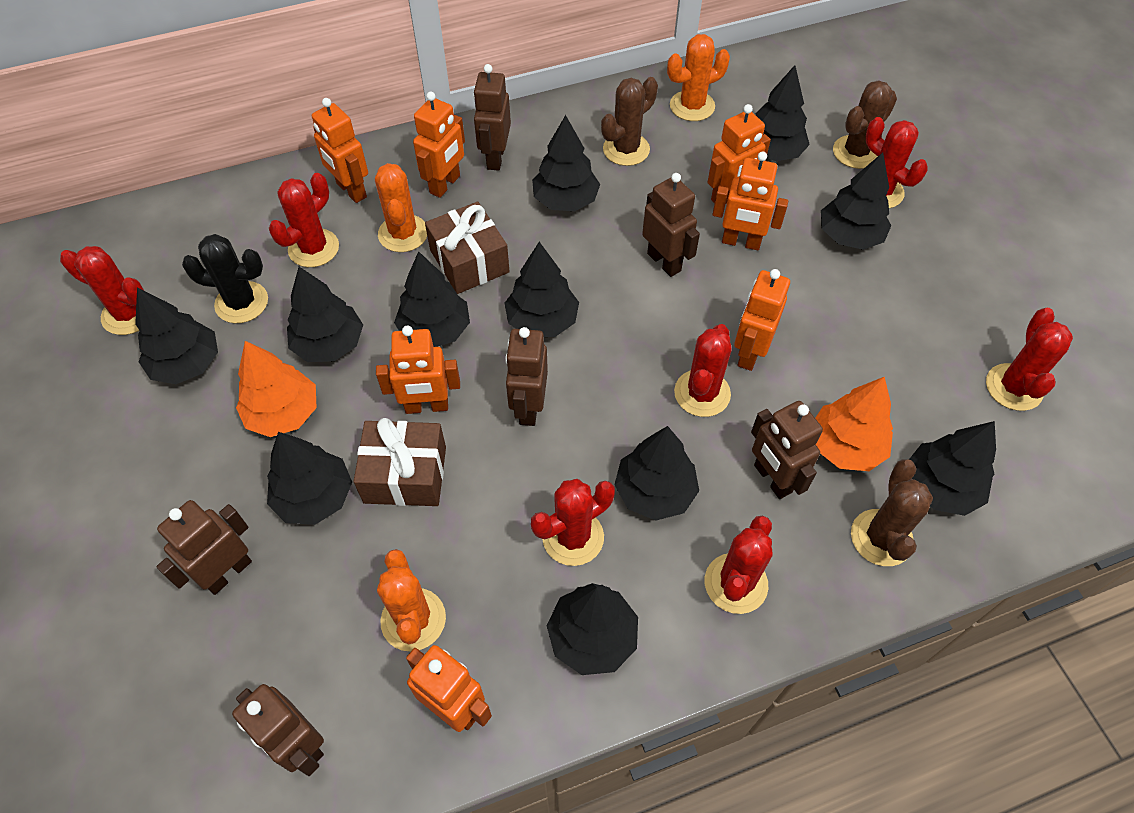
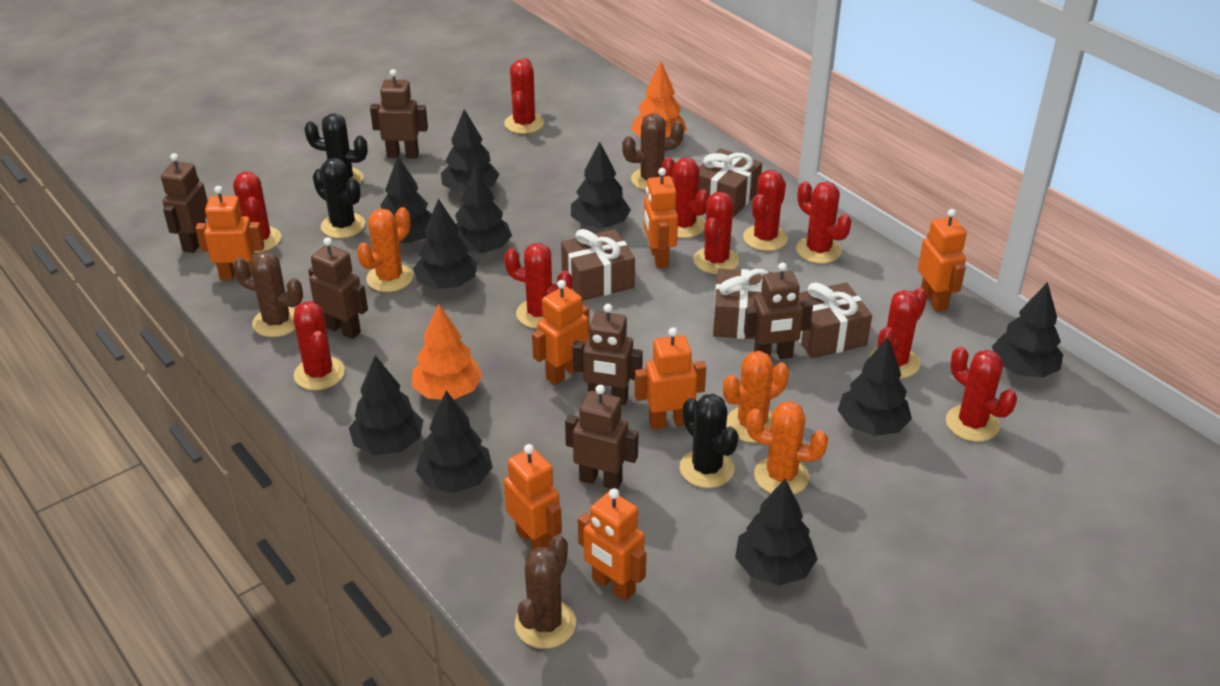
black cactus: 1 -> 3
black tree: 11 -> 10
brown gift: 2 -> 4
red cactus: 7 -> 10

